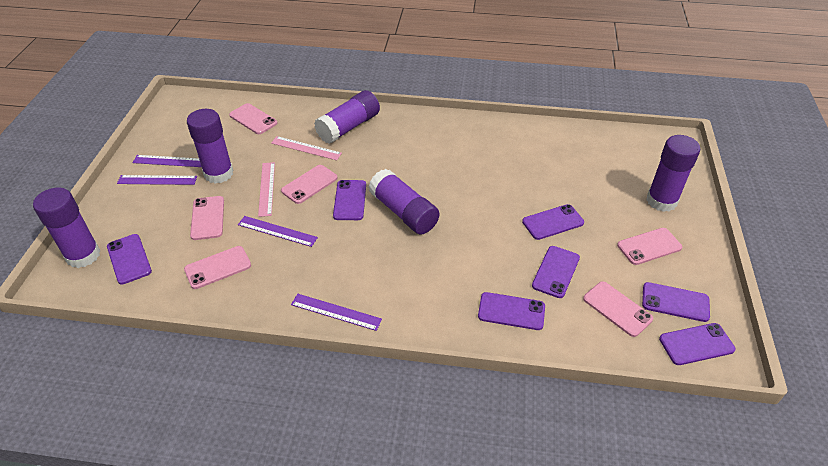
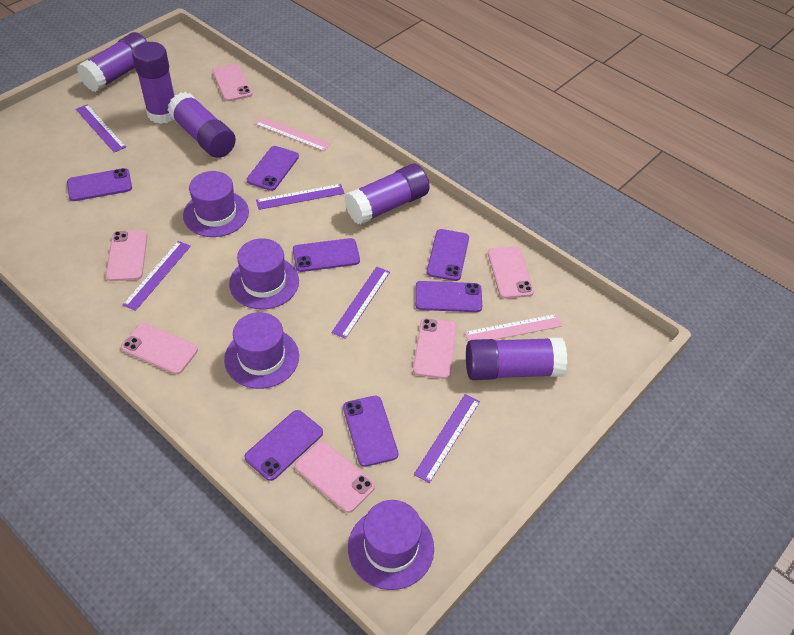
purple hat: 0 -> 4
purple ruler: 4 -> 5

